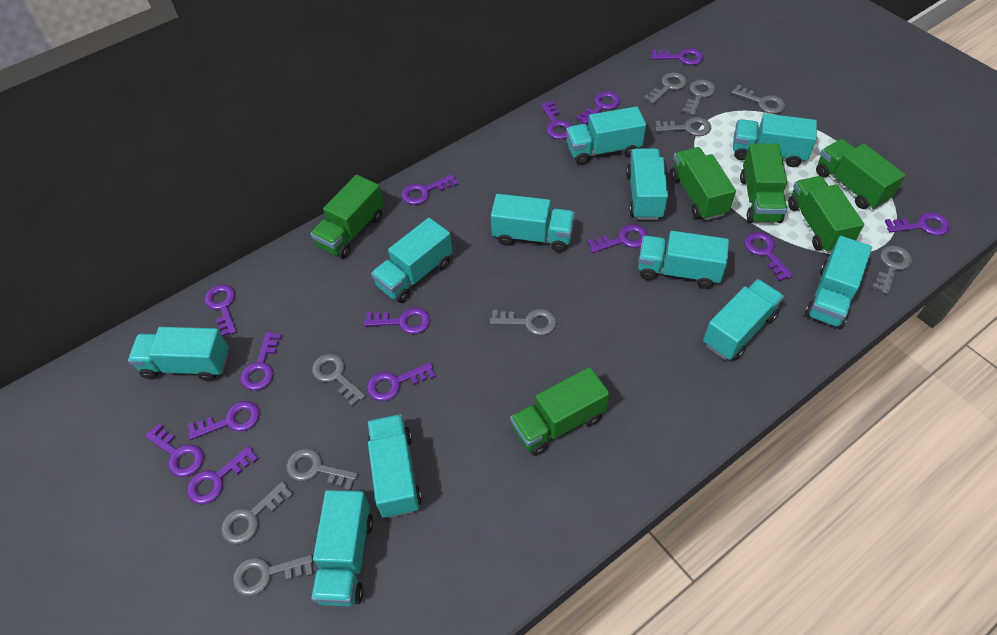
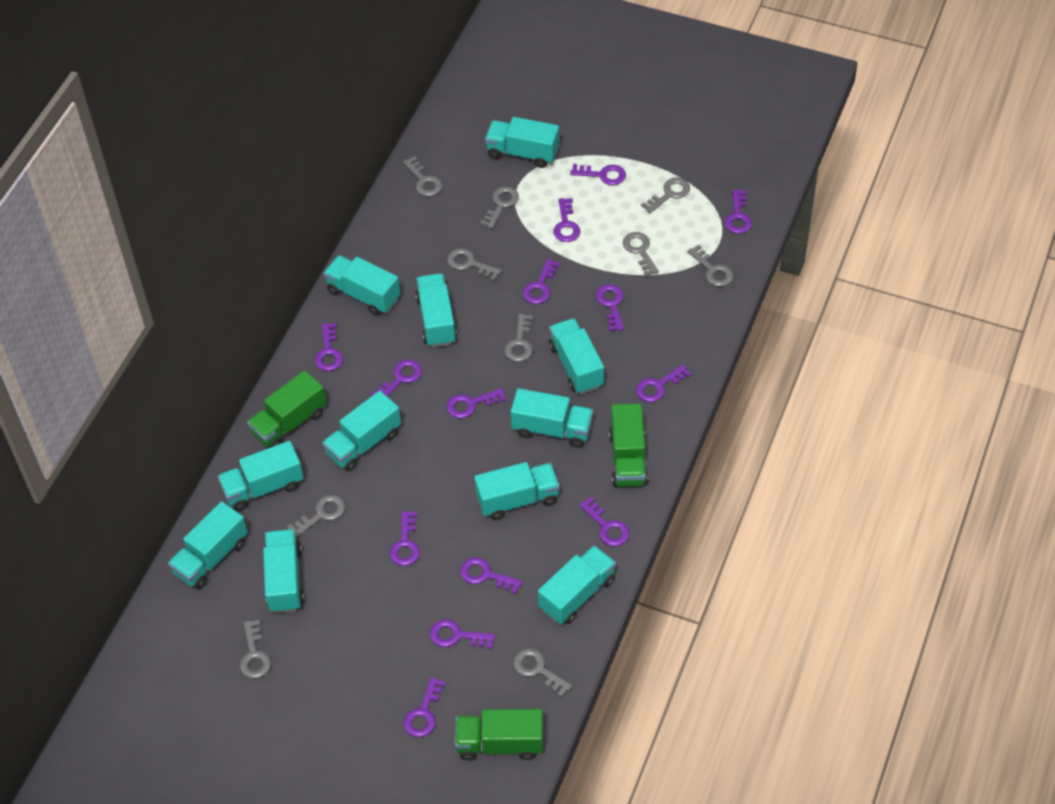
green truck: 6 -> 3

